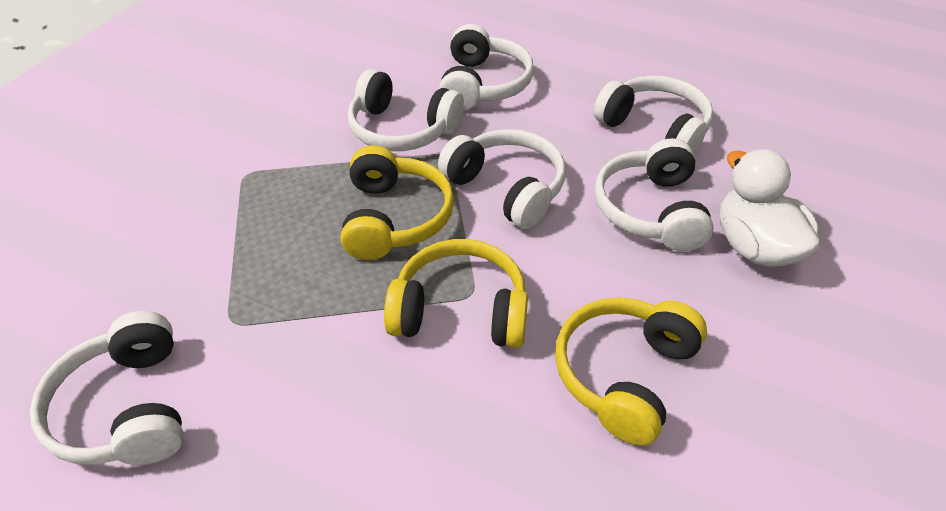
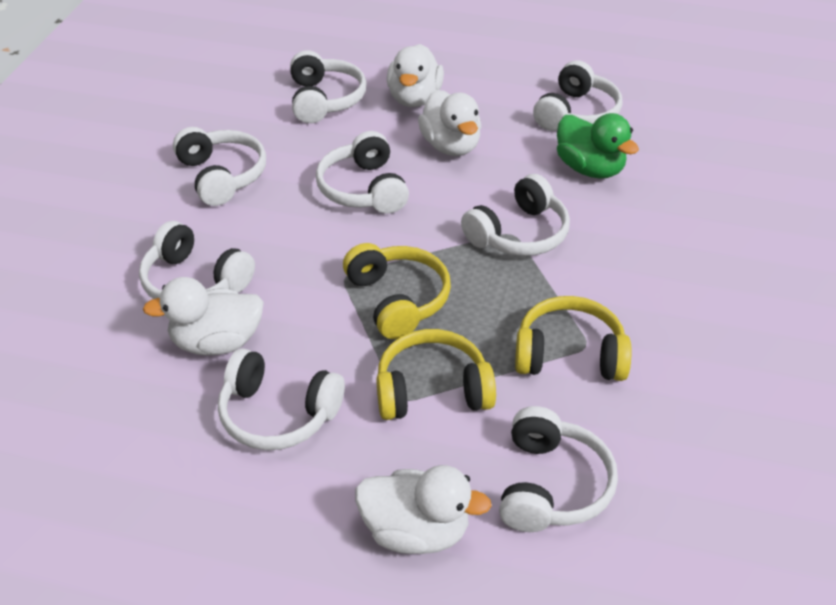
green duck: 0 -> 1
white duck: 1 -> 4
white headphones: 6 -> 8

